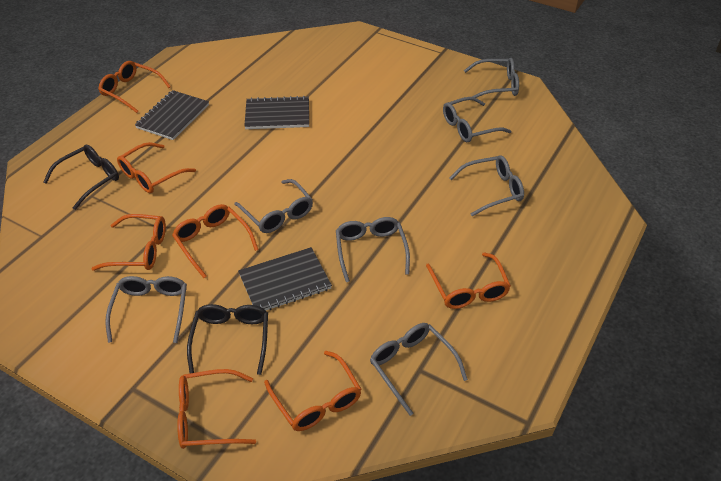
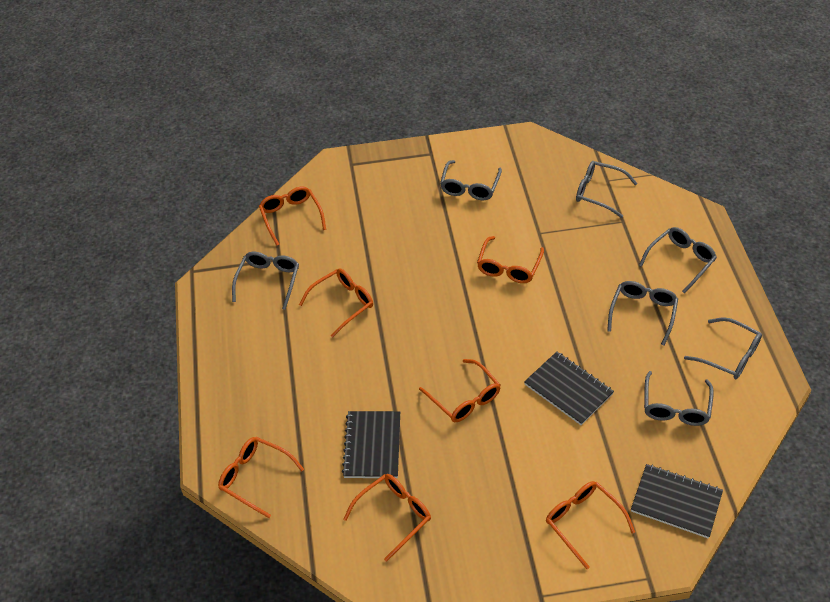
black glasses: 2 -> 0

